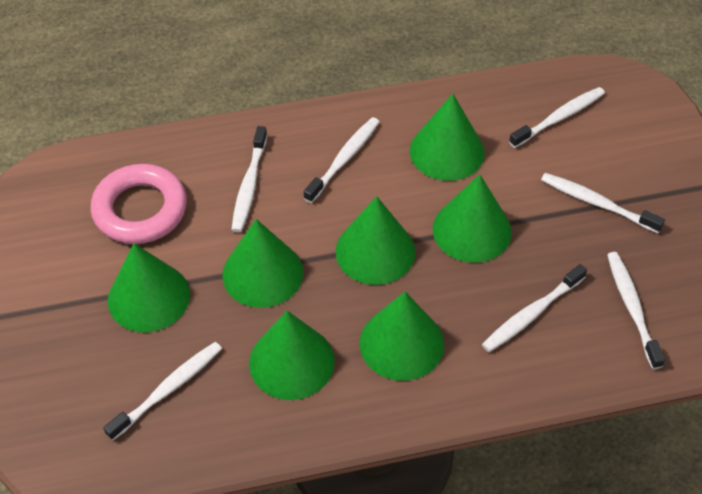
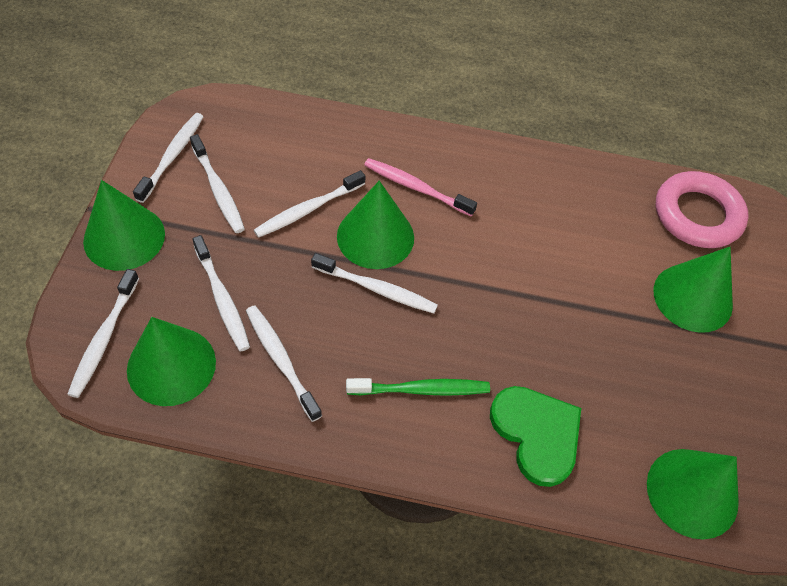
green cone: 7 -> 5
green heart: 0 -> 1
green toothbrush: 0 -> 1
pink toothbrush: 0 -> 1

